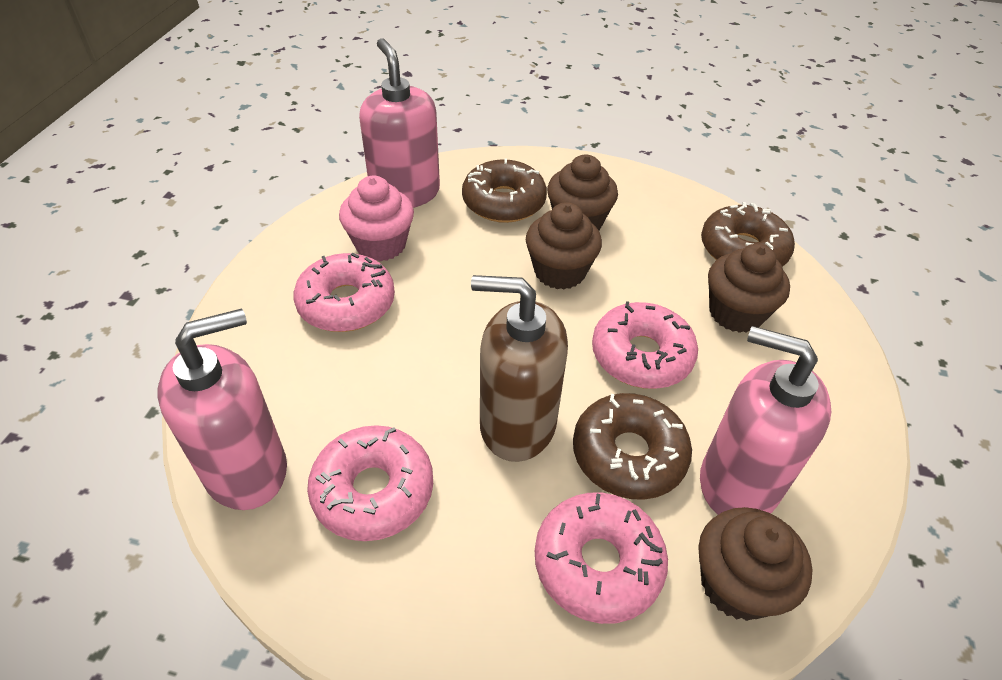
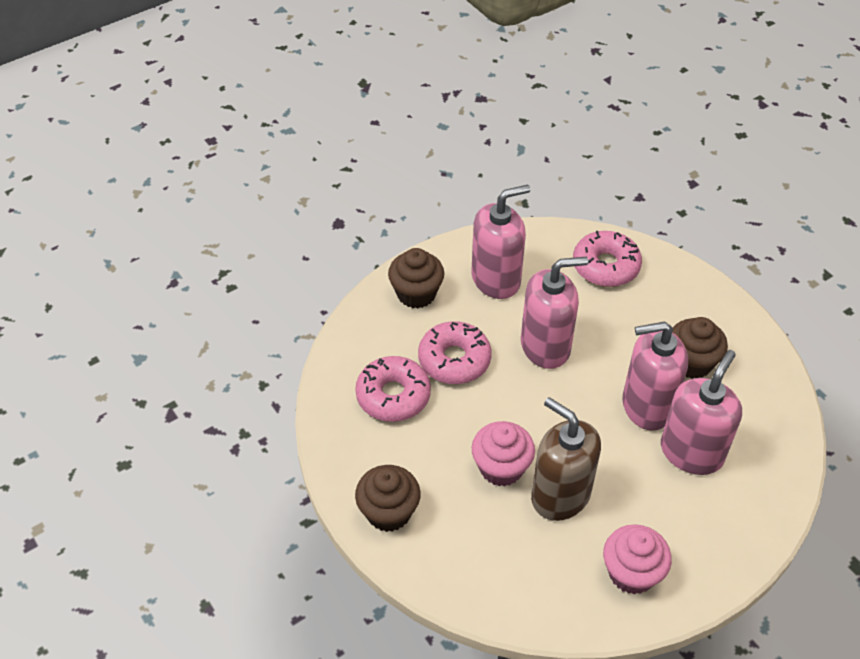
brown cupcake: 4 -> 3
brown donut: 3 -> 0
pink cupcake: 1 -> 2
pink donut: 4 -> 3
pink soap dispenser: 3 -> 4

